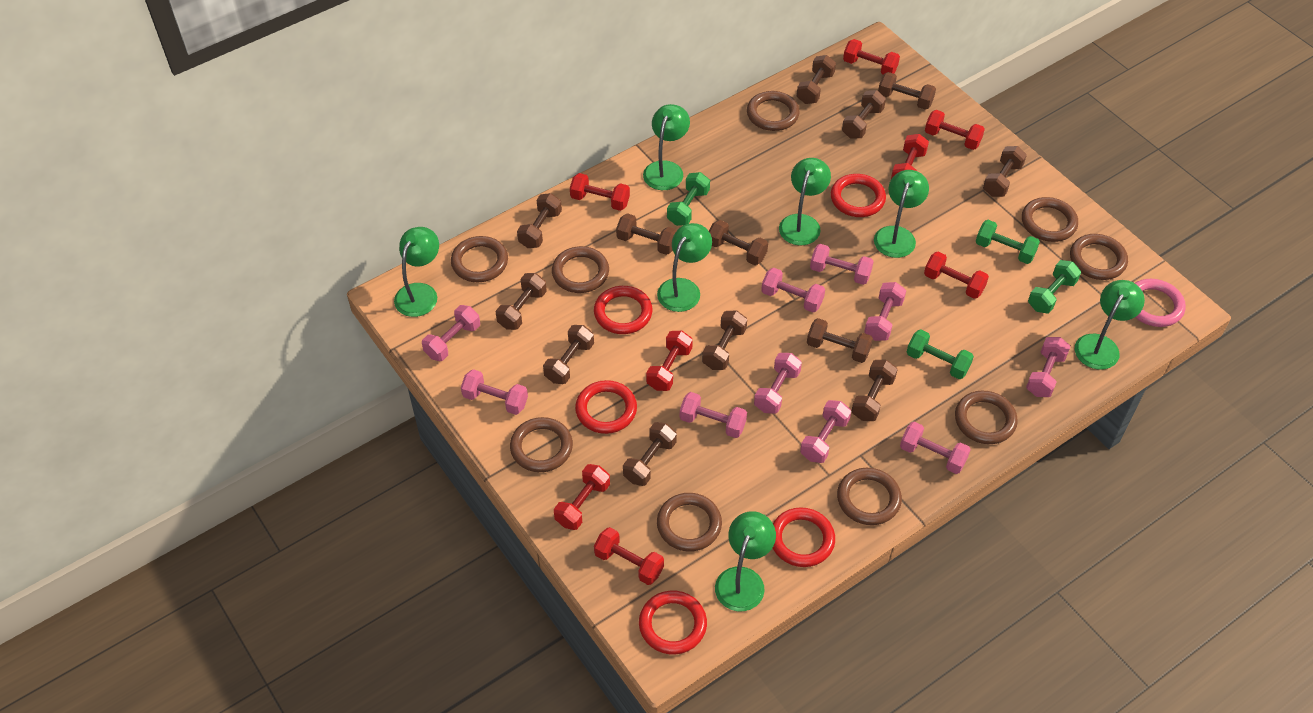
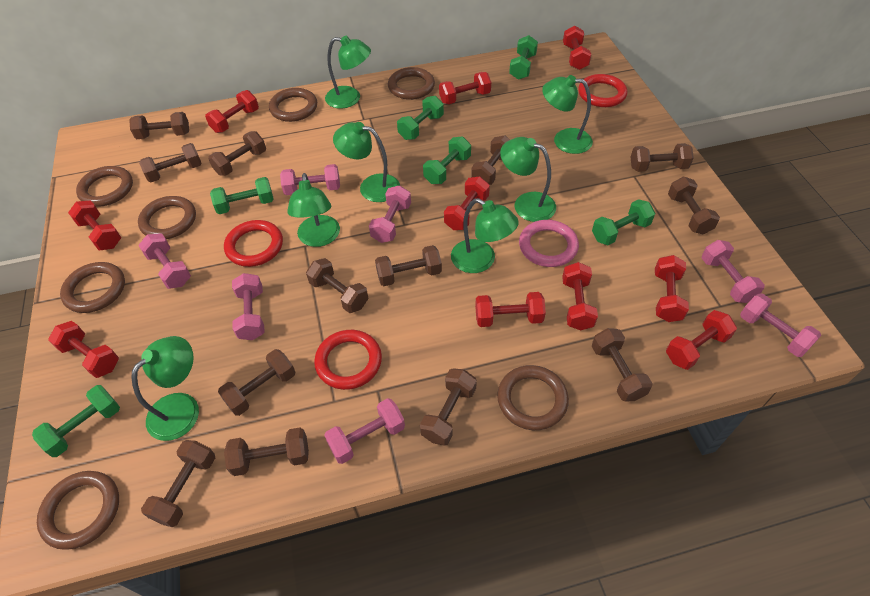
brown ring: 9 -> 7
green dumbbell: 4 -> 6
pink dumbbell: 10 -> 7
red dumbbell: 8 -> 10
red ring: 5 -> 3

